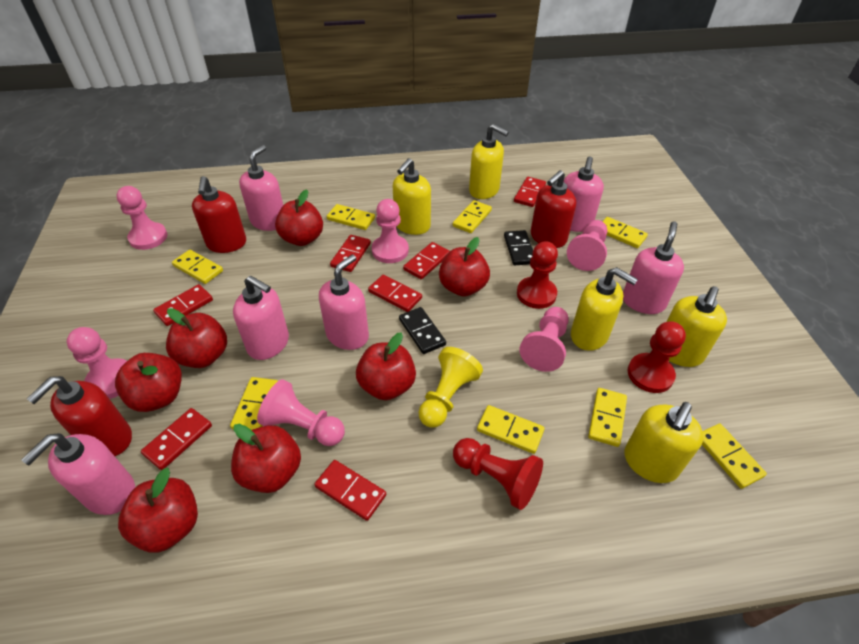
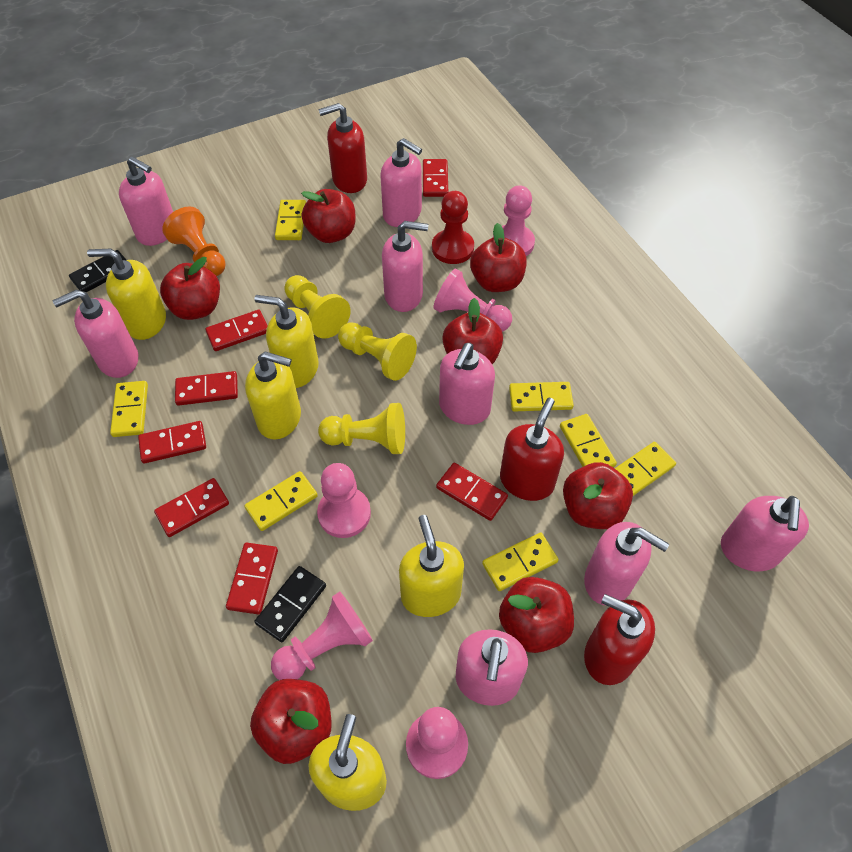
orange pawn: 0 -> 1
pink pawn: 6 -> 5
pink soap dispenser: 6 -> 8
red pawn: 3 -> 1
yellow domino: 8 -> 7
yellow pawn: 1 -> 3

